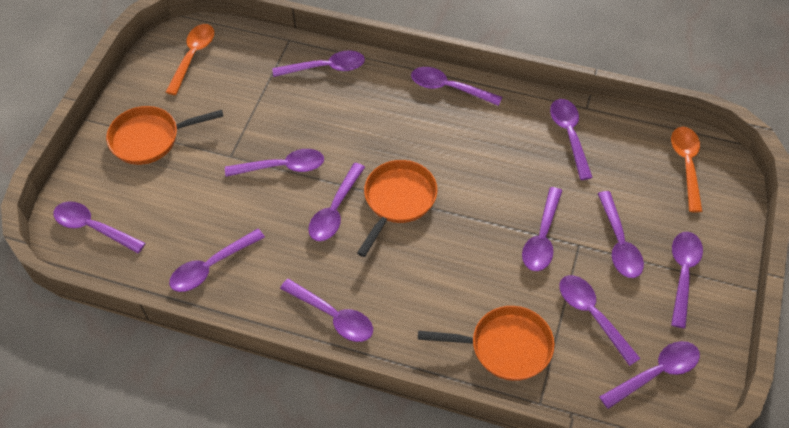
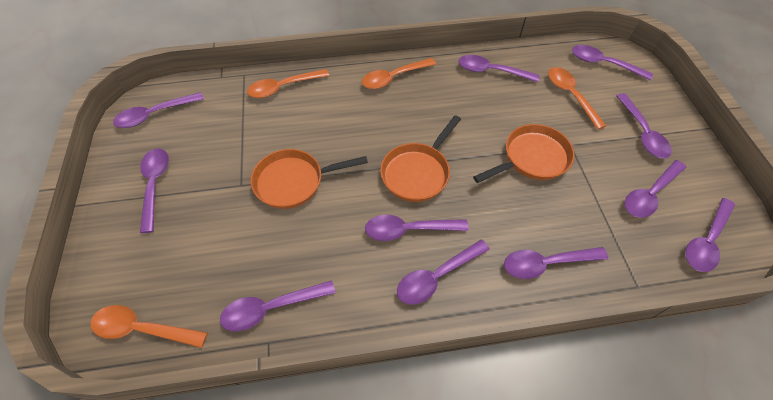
orange spoon: 2 -> 4
purple spoon: 13 -> 11

